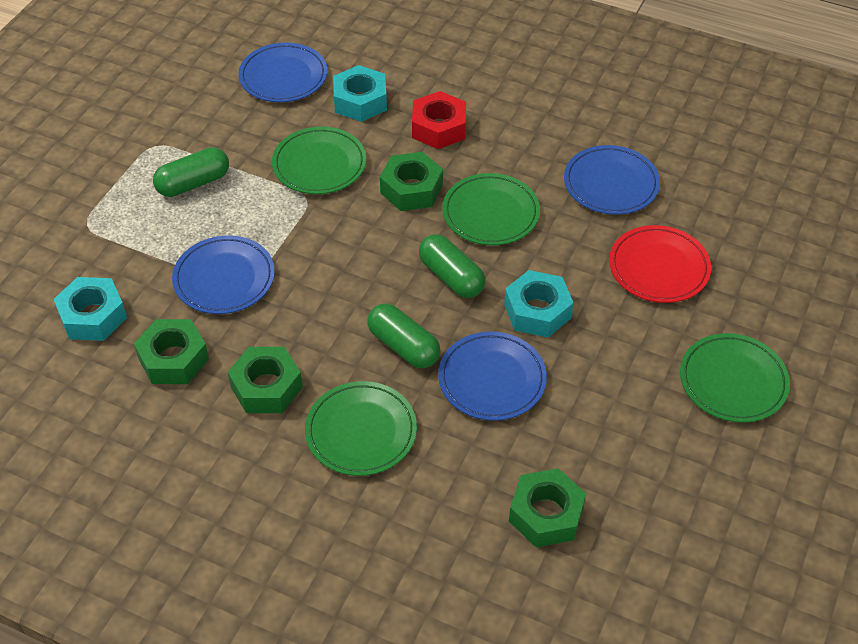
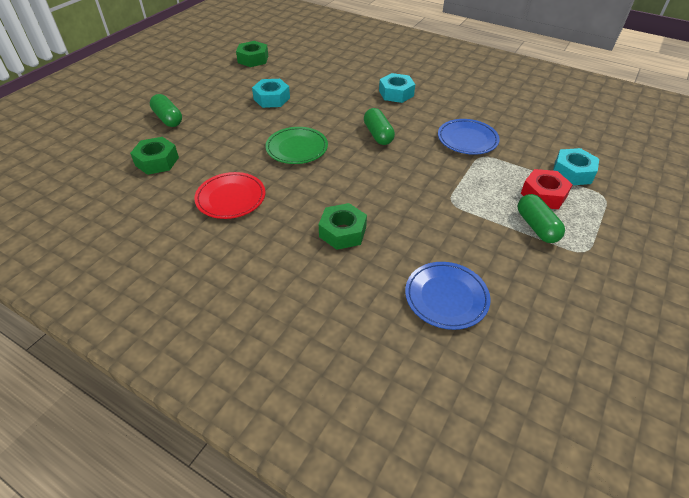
blue plate: 4 -> 2
green nut: 4 -> 3
green plate: 4 -> 1

